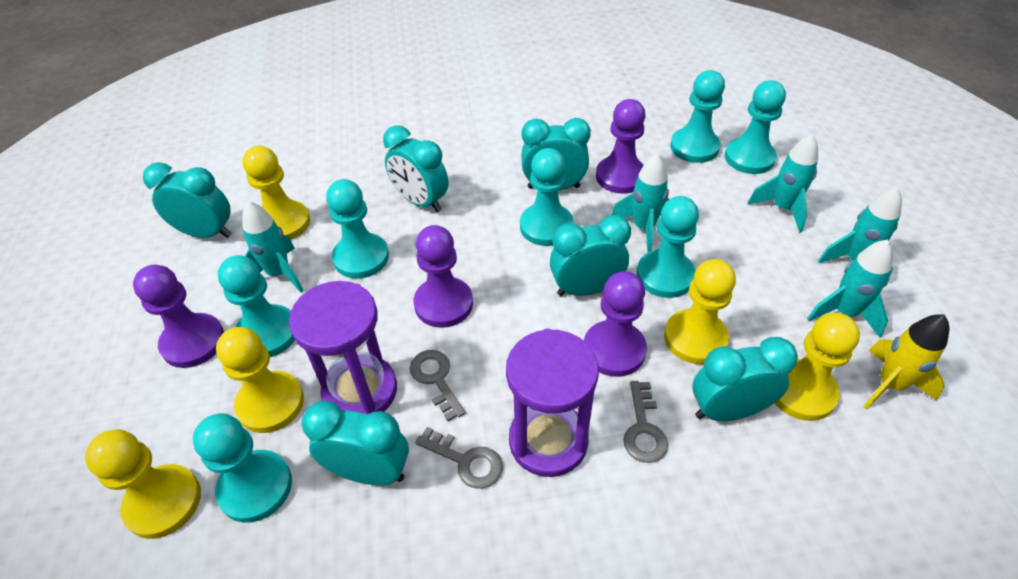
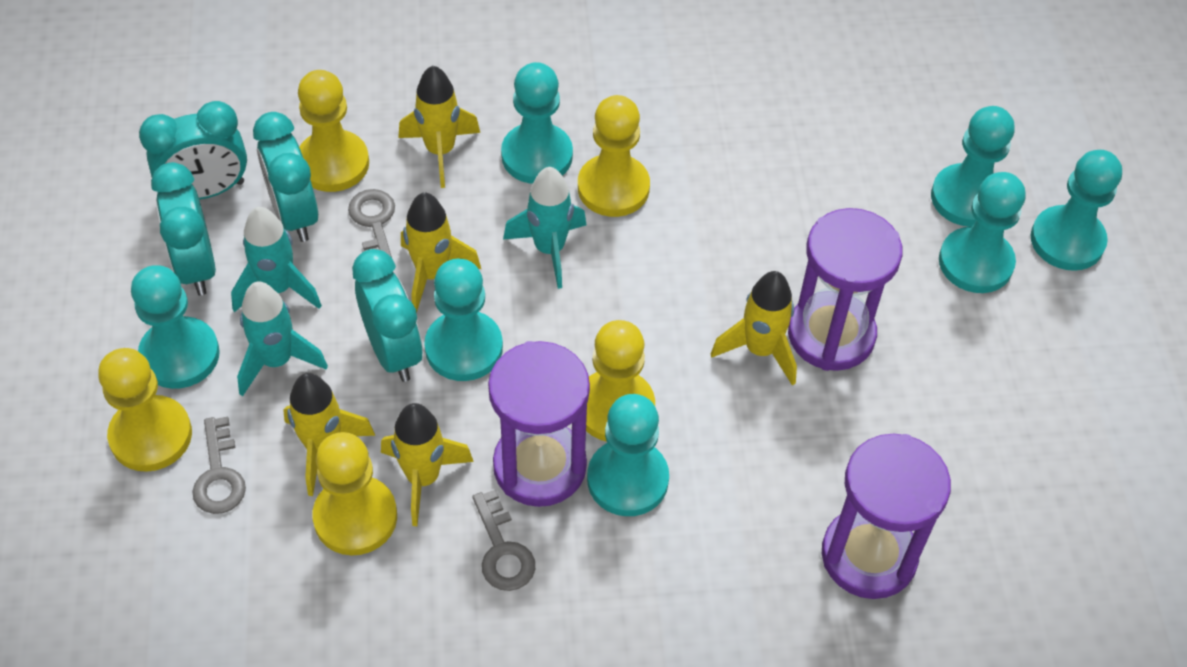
purple hourglass: 2 -> 3
purple pawn: 4 -> 0
turquoise clock: 6 -> 4
turquoise rocket: 5 -> 3
yellow rocket: 1 -> 5

